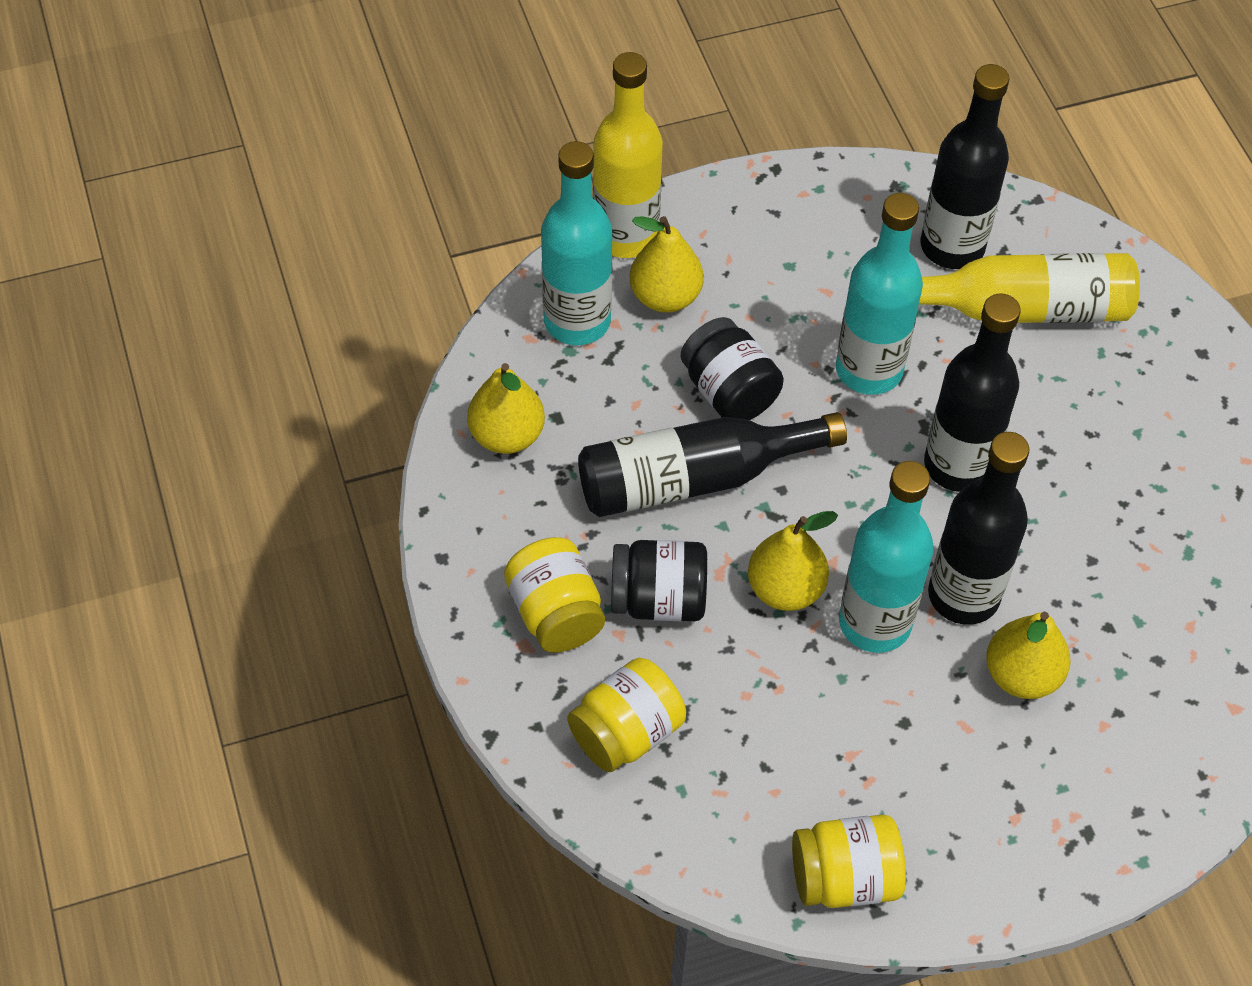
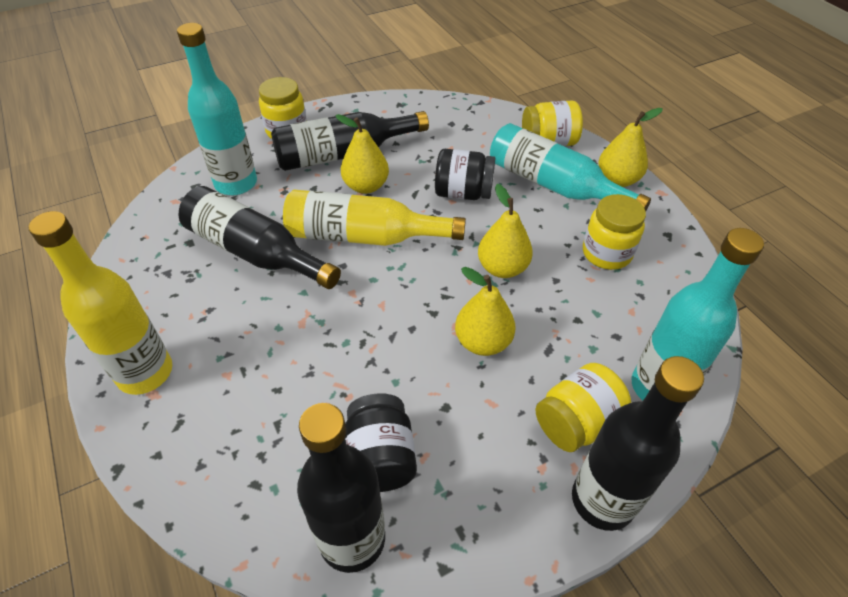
yellow jar: 3 -> 4

